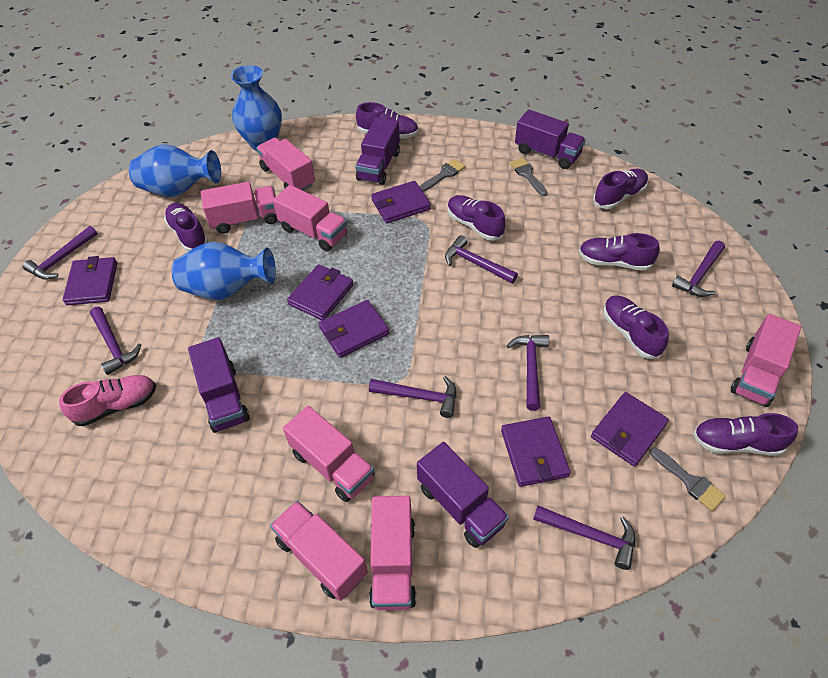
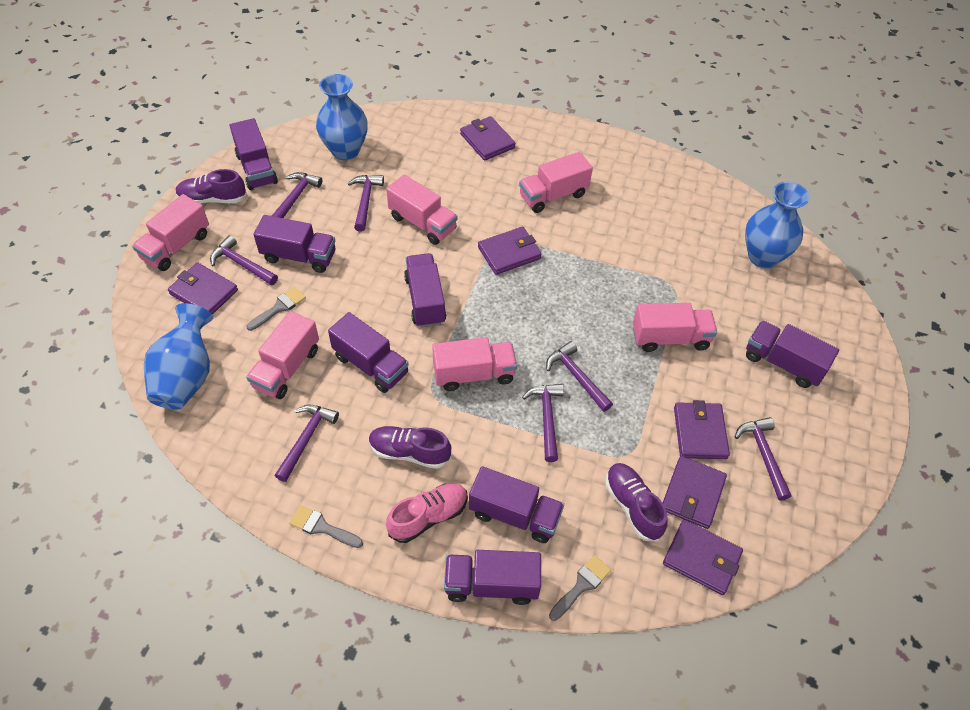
pink truck: 7 -> 6
purple shoe: 7 -> 3
purple truck: 4 -> 7

